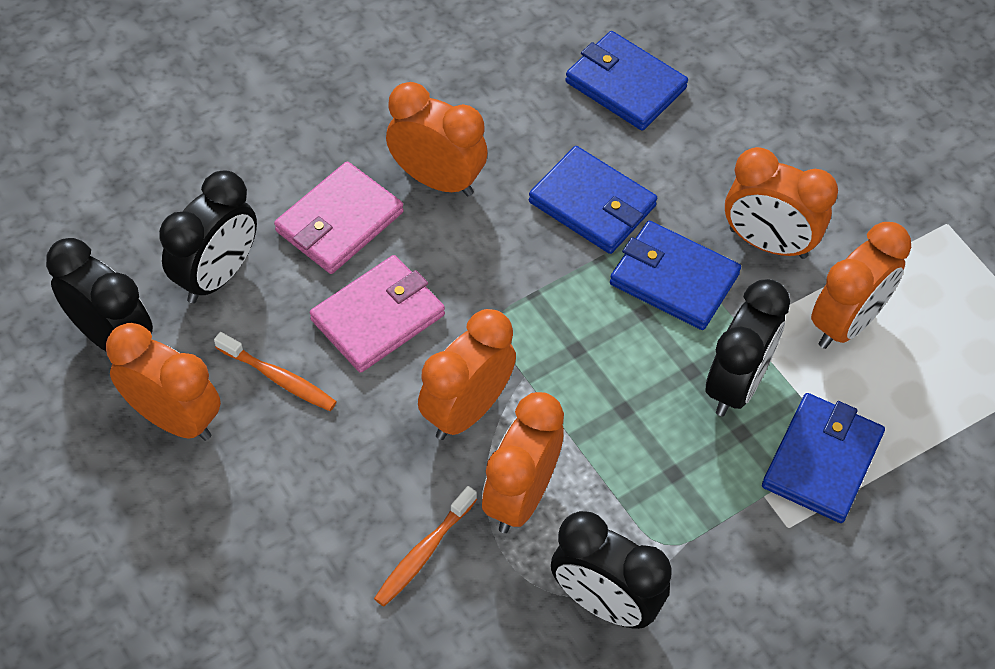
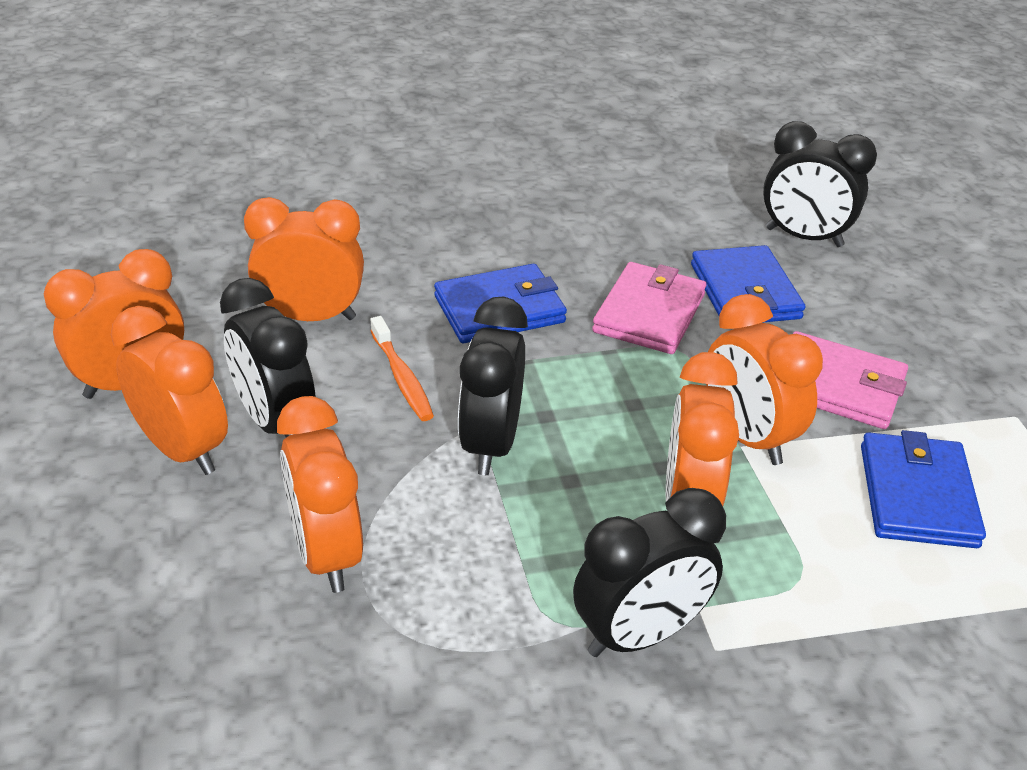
blue wallet: 4 -> 3
orange toothbrush: 2 -> 1

